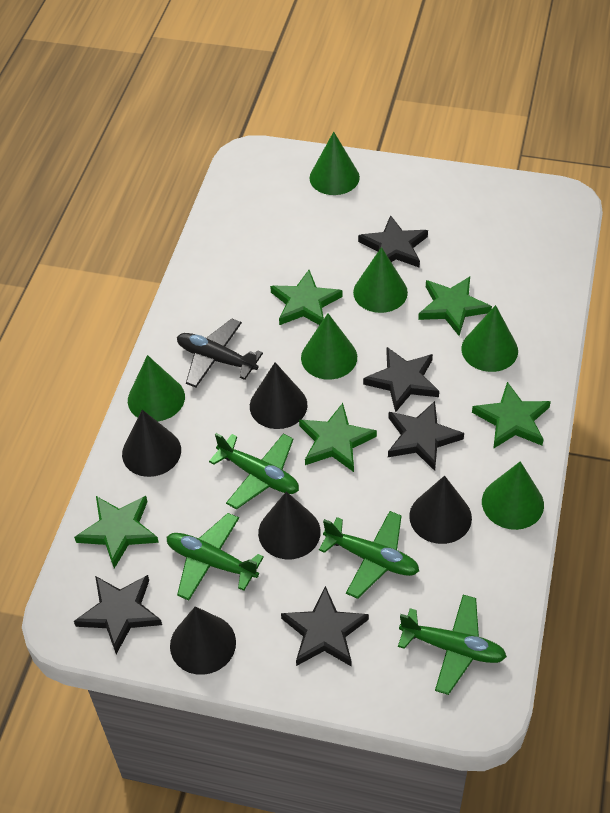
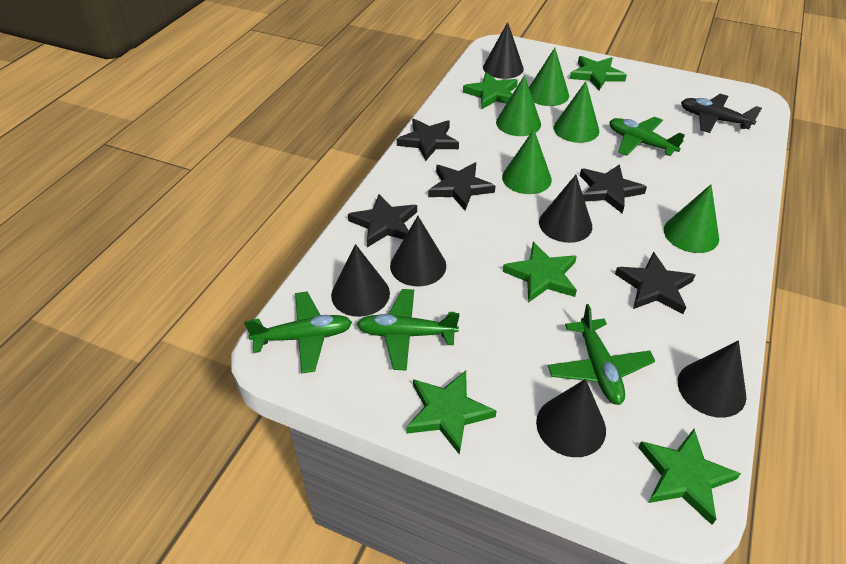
black cone: 5 -> 6
green cone: 6 -> 5

